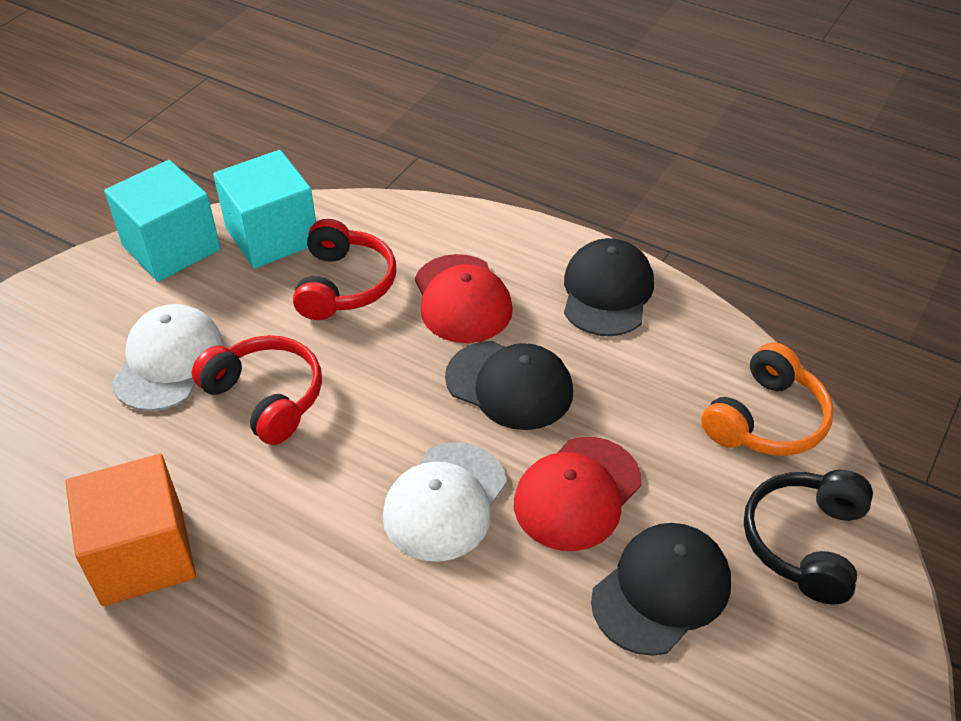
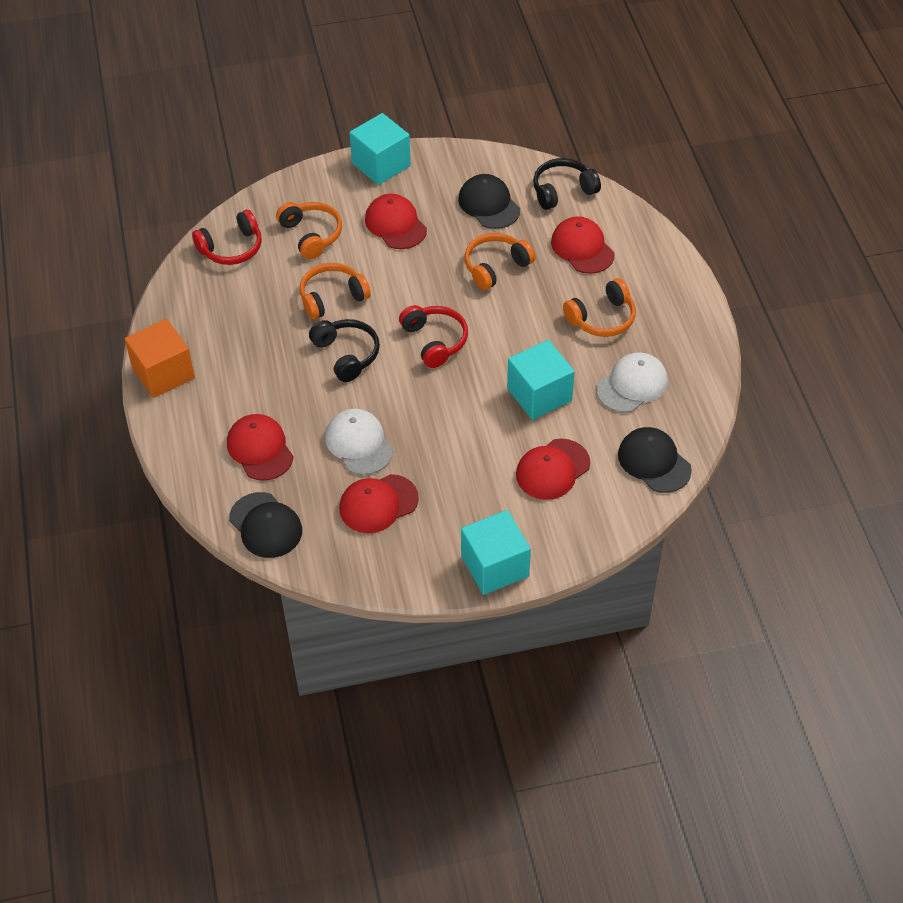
black headphones: 1 -> 2
orange headphones: 1 -> 4
red cap: 2 -> 5
turquoise cube: 2 -> 3

